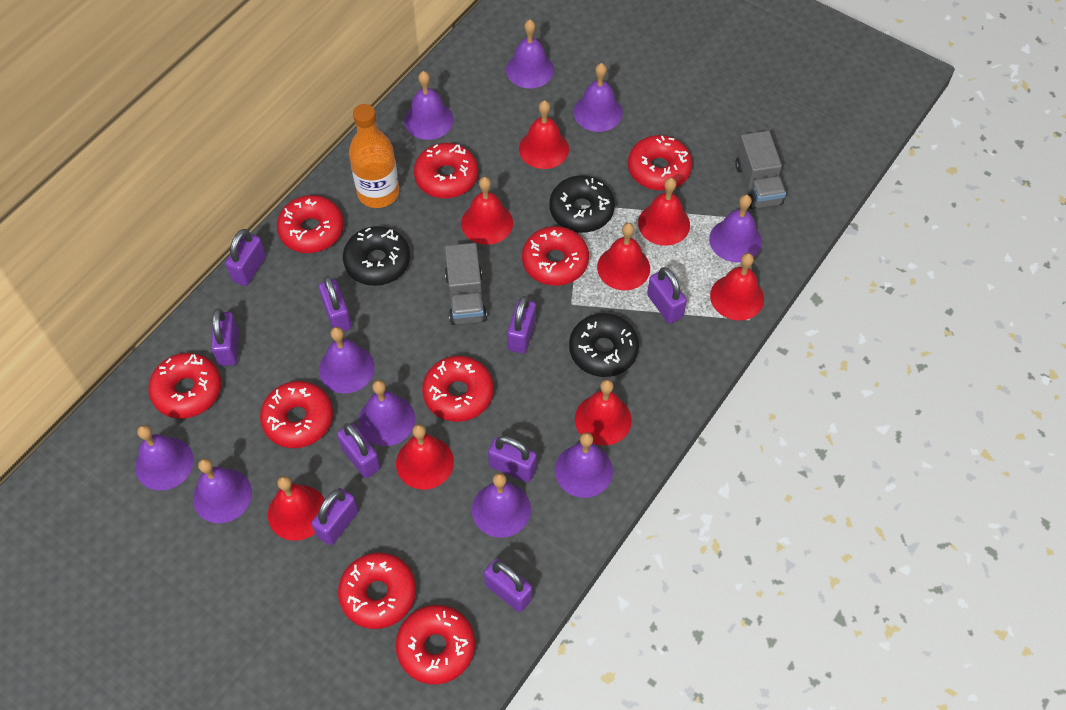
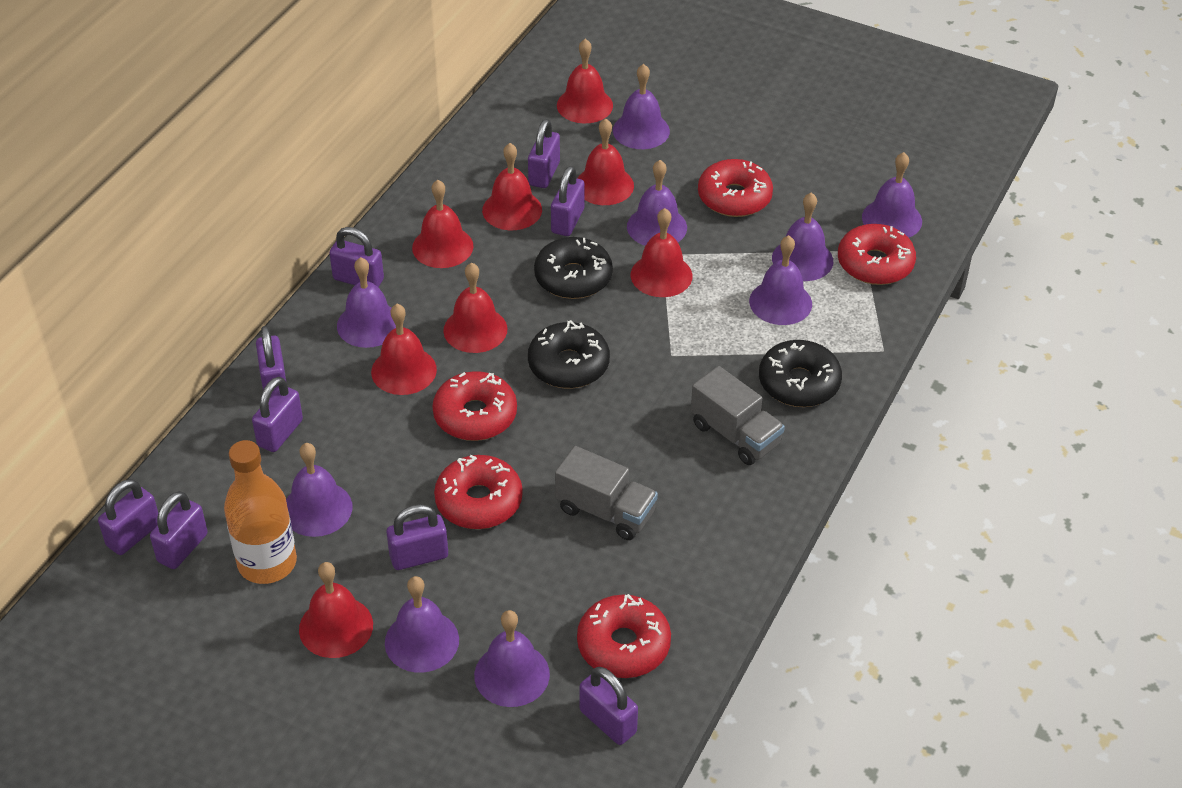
purple bell: 10 -> 9
red donut: 9 -> 5

